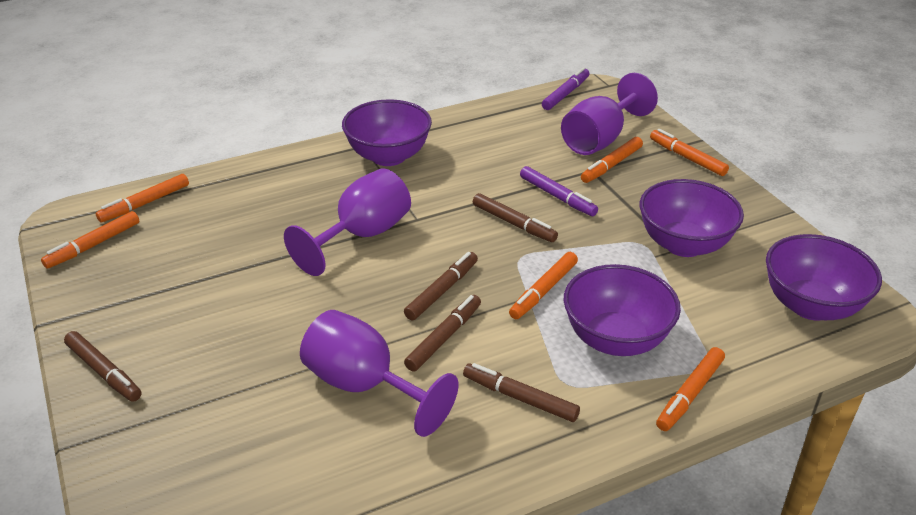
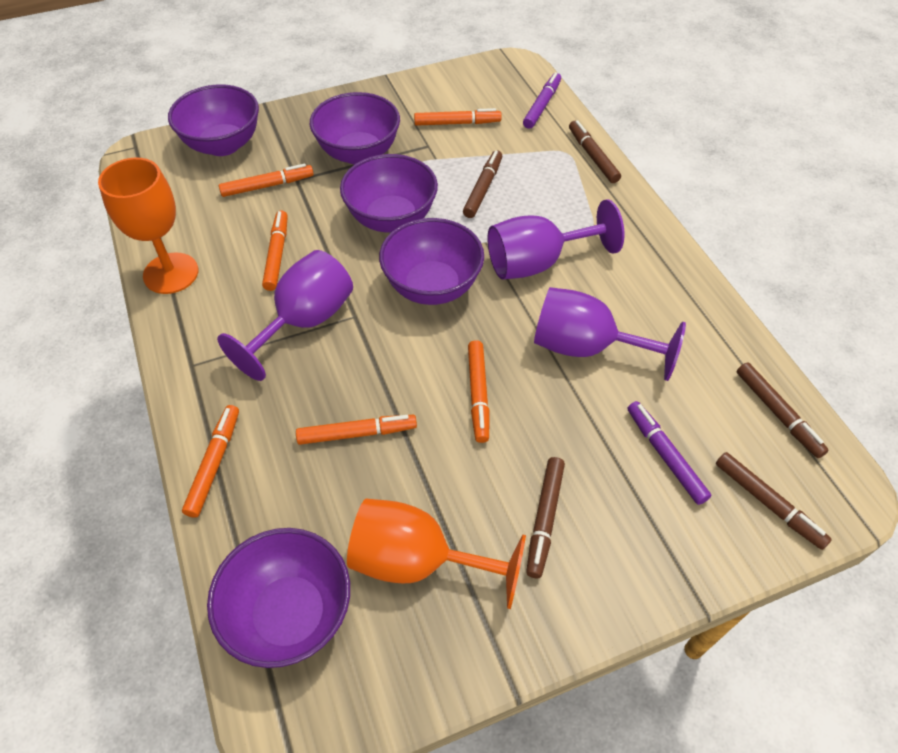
orange goblet: 0 -> 2
purple bowl: 4 -> 5

